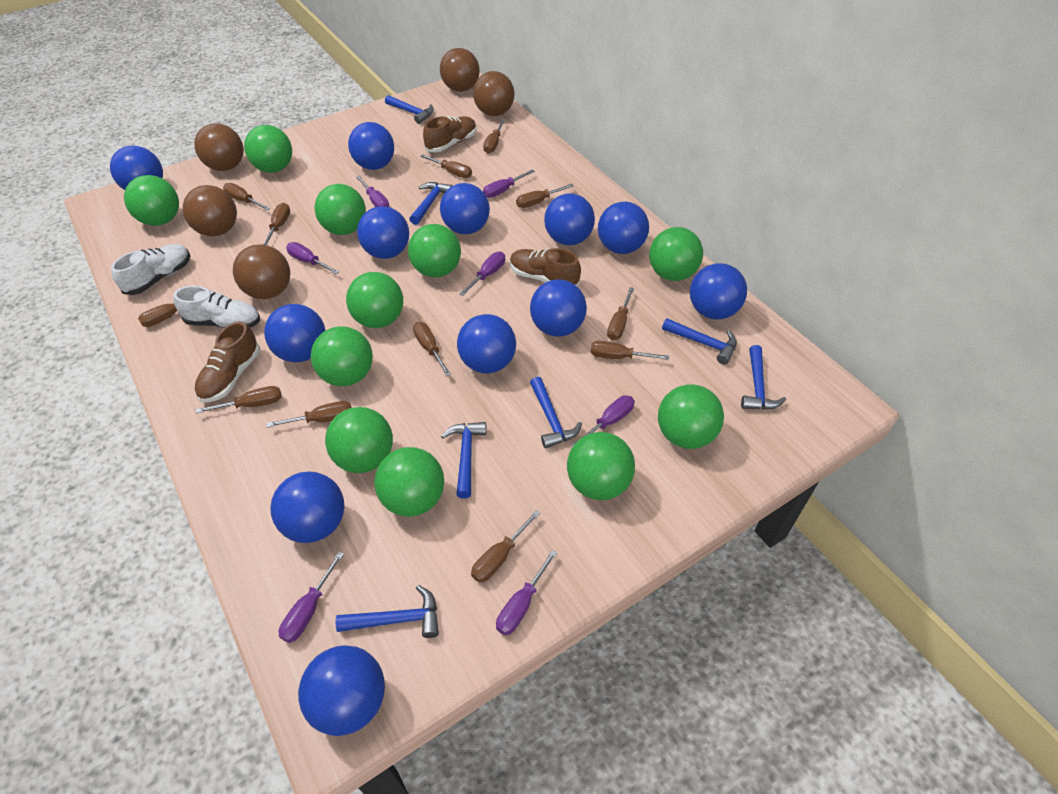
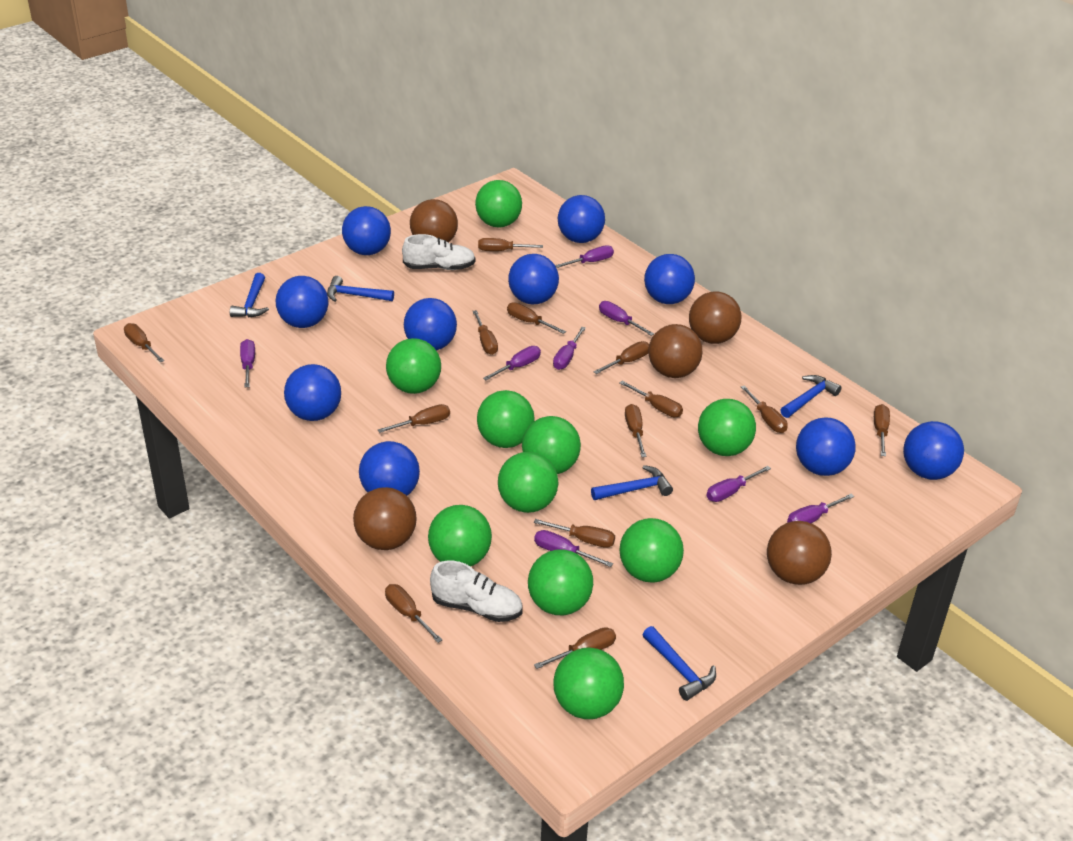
blue ball: 12 -> 10
blue hammer: 7 -> 5
brown screwdriver: 12 -> 13
brown shoe: 3 -> 0
green ball: 11 -> 10
purple screwdriver: 7 -> 8

